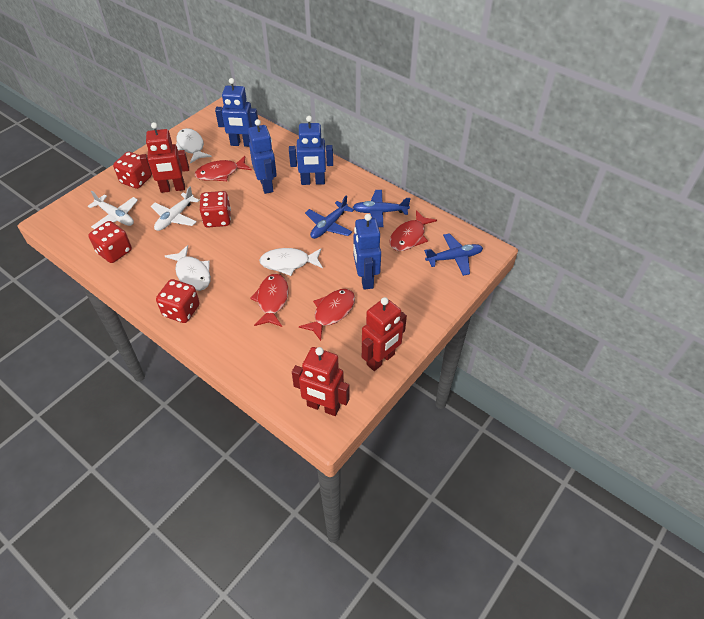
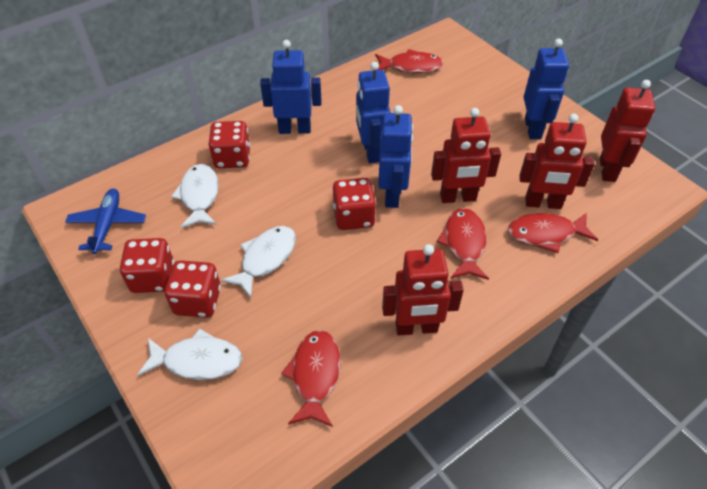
blue plane: 3 -> 1
red robot: 3 -> 4
white plane: 2 -> 0

